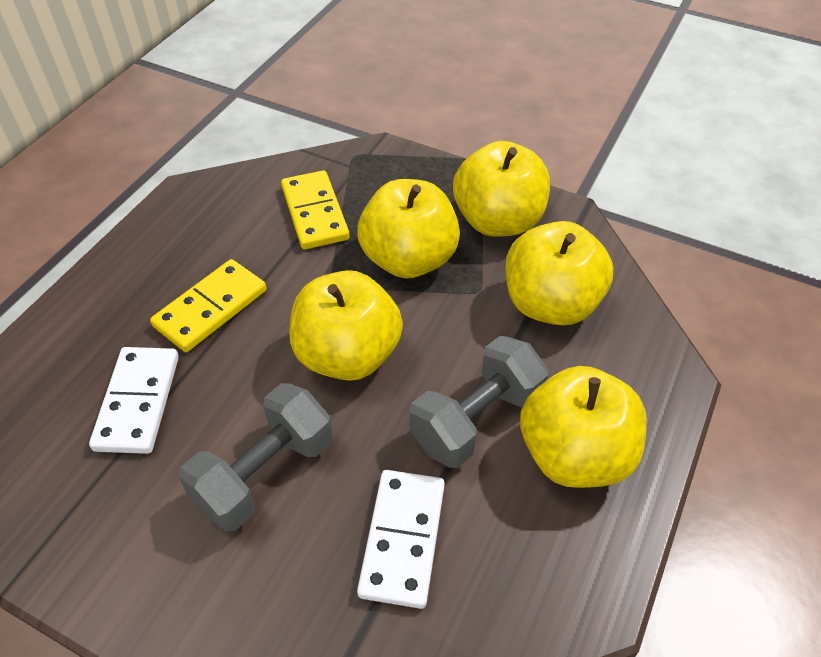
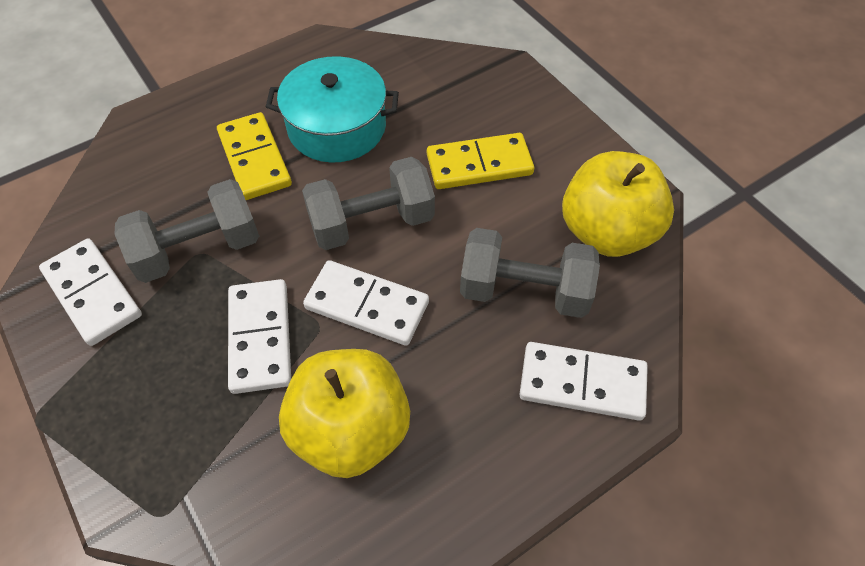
grey dumbbell: 2 -> 3
turquoise pot: 0 -> 1
white domino: 2 -> 4
yellow apple: 5 -> 2

